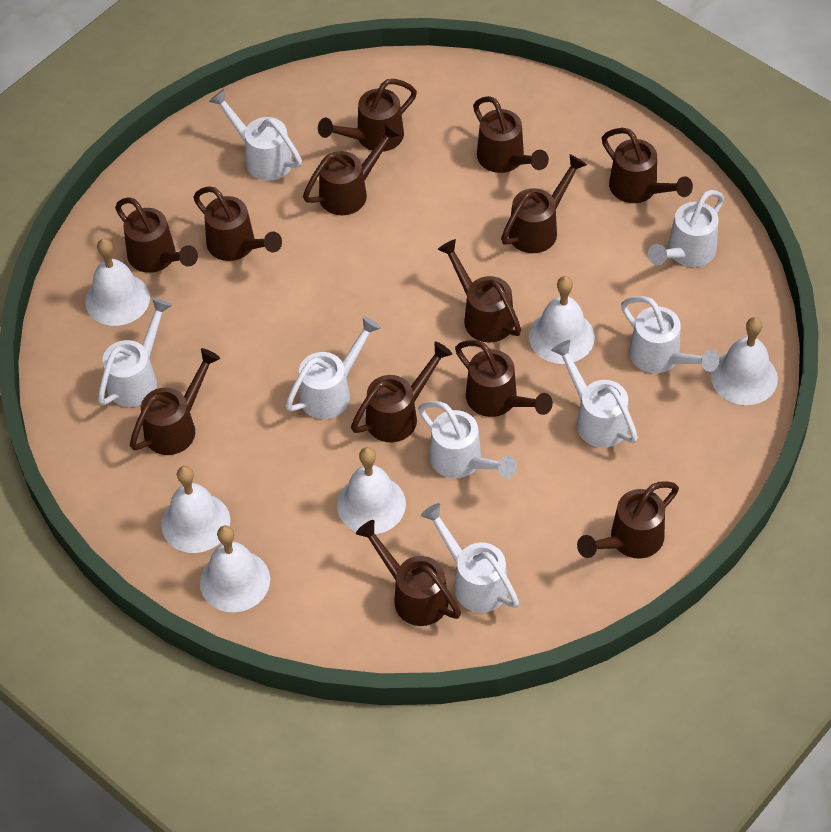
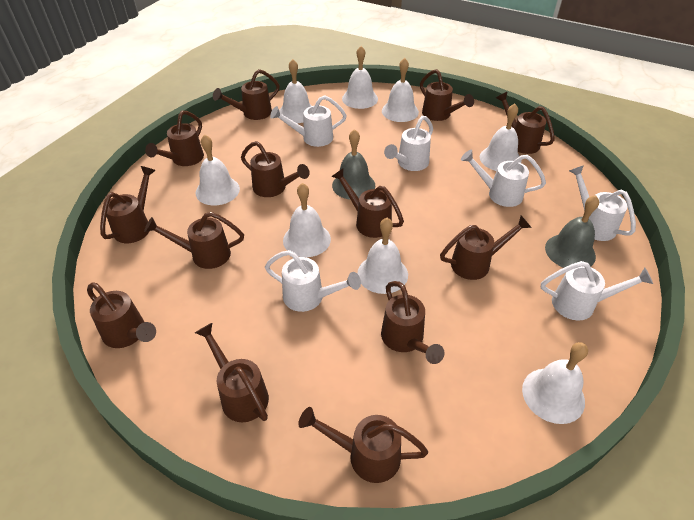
grey bell: 0 -> 2
white bell: 6 -> 8
white watering can: 8 -> 6

